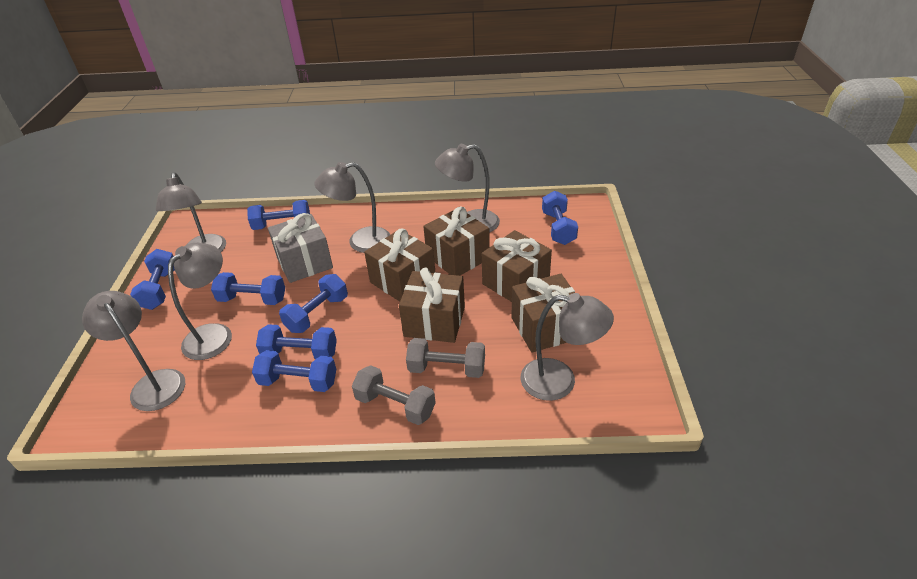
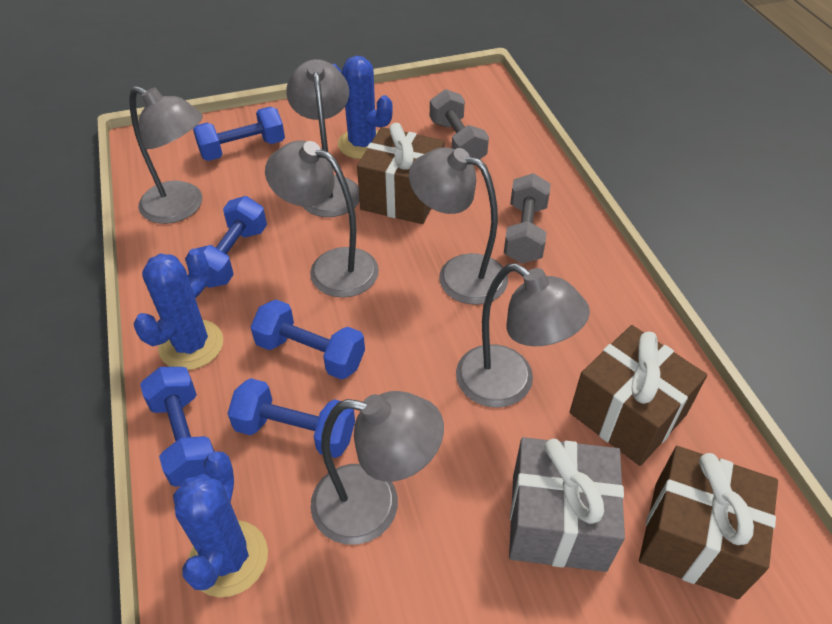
blue cactus: 0 -> 3
blue dumbbell: 7 -> 5
brown gift: 5 -> 3

